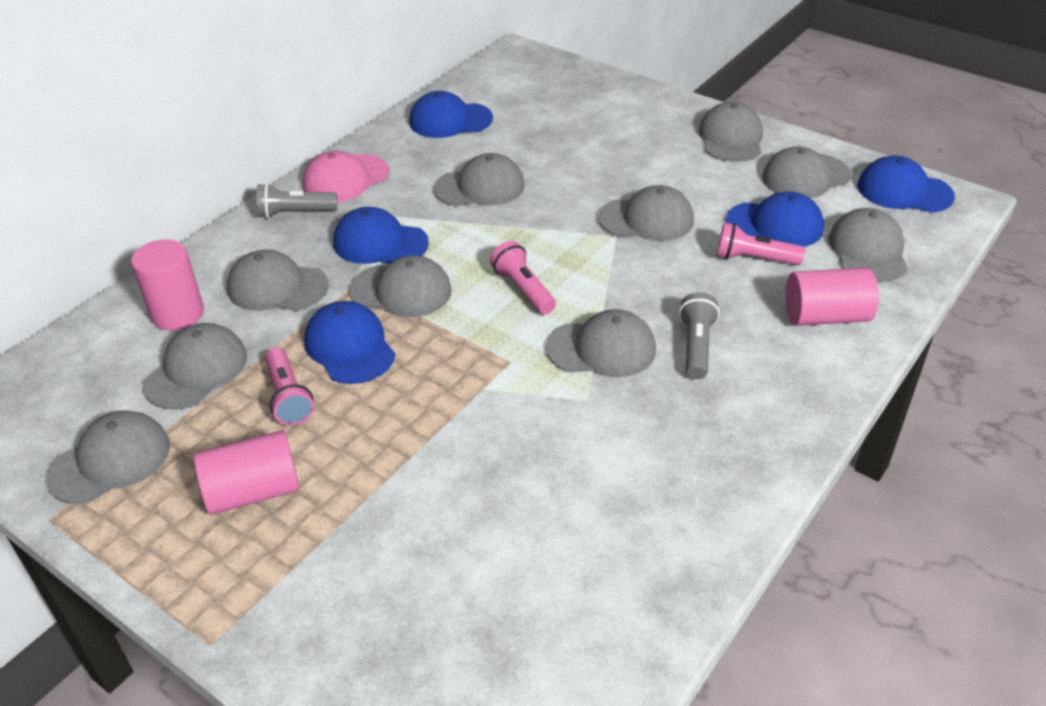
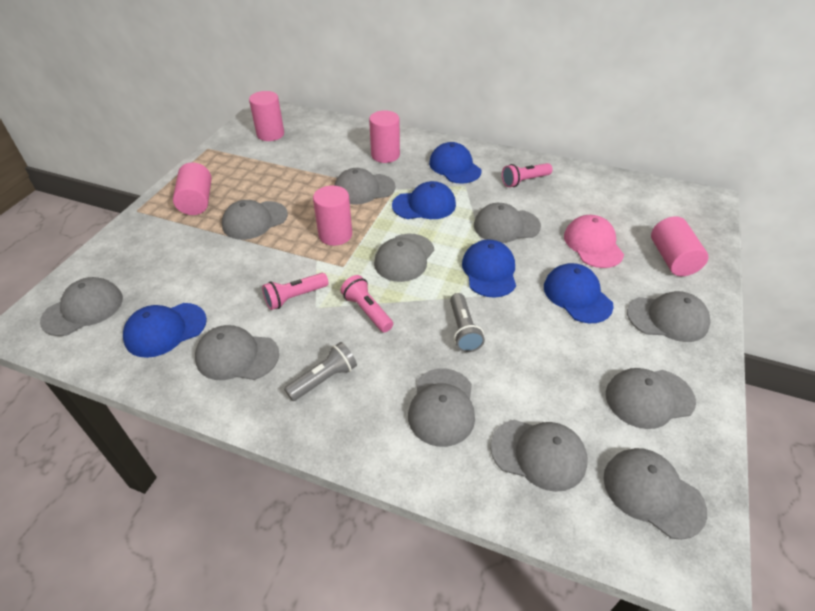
grey cap: 10 -> 11
pink cylinder: 3 -> 5

